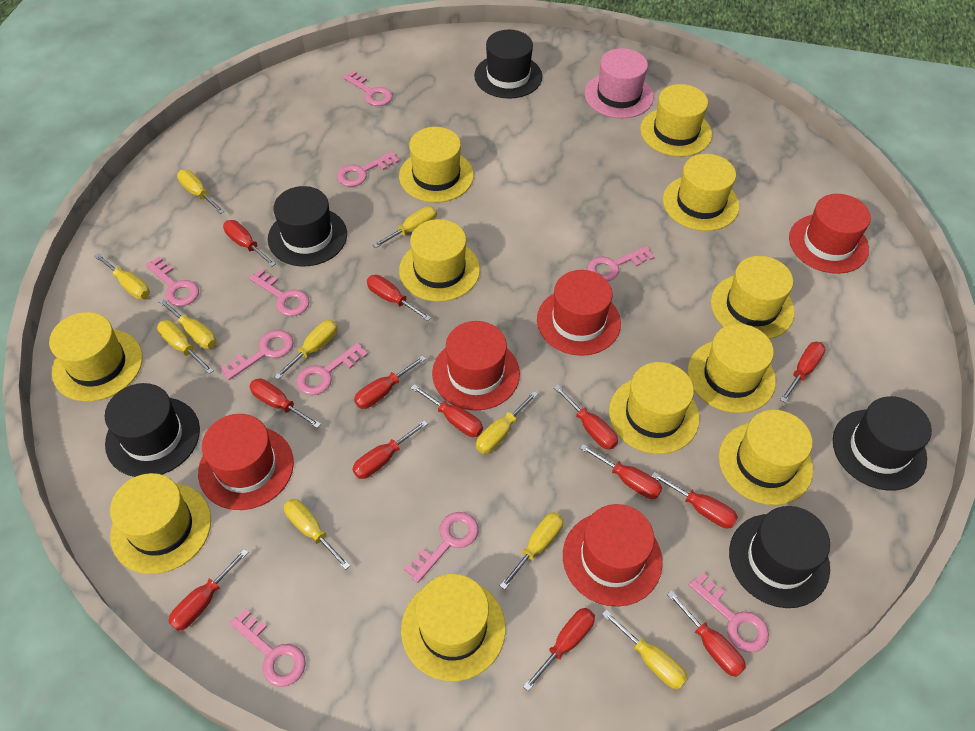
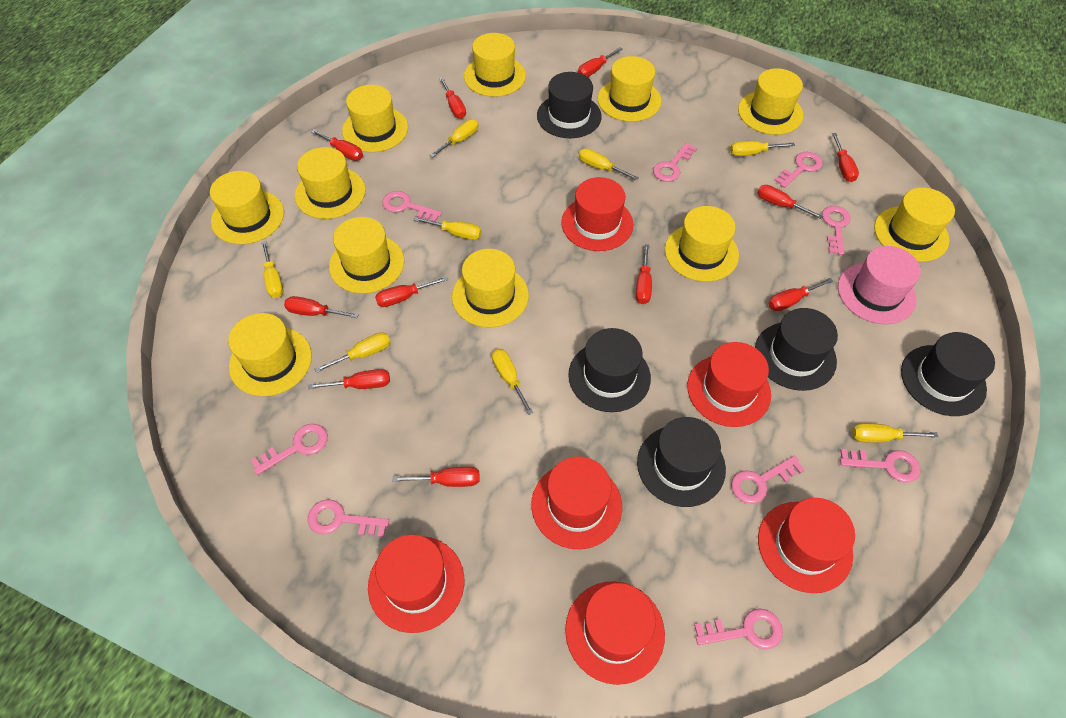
pink key: 10 -> 9
red hat: 5 -> 6
red screwdriver: 13 -> 11
yellow screwdriver: 10 -> 8

